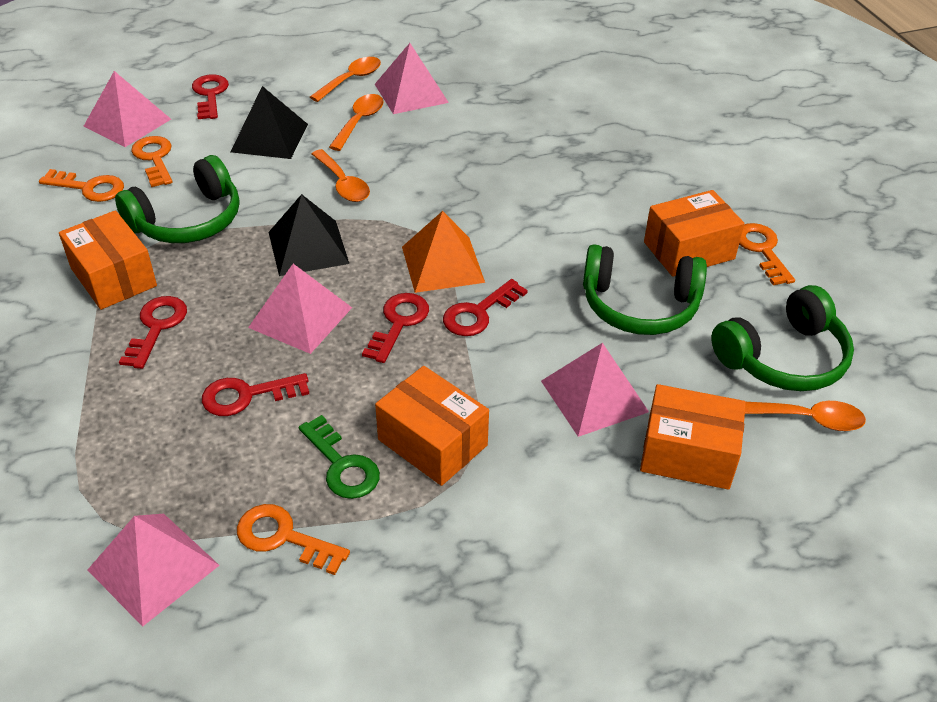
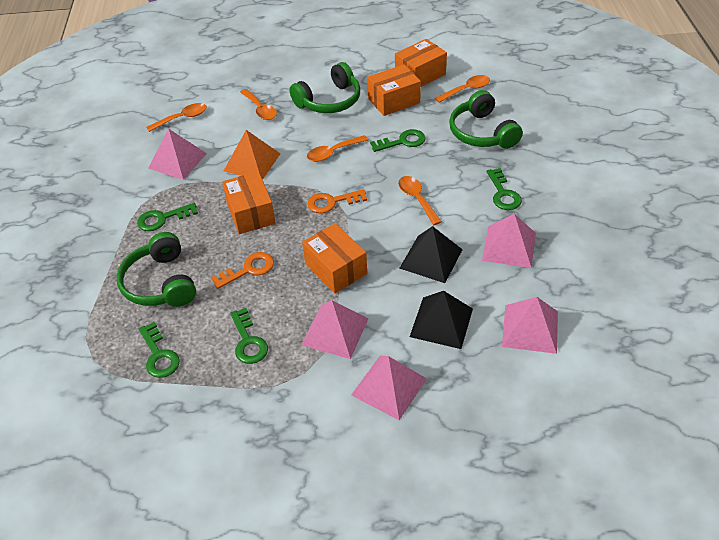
green key: 1 -> 5
orange key: 4 -> 2
orange spoon: 4 -> 5
red key: 5 -> 0

